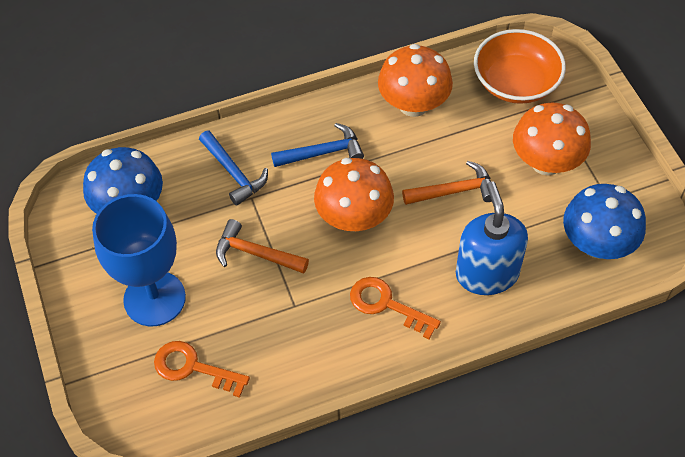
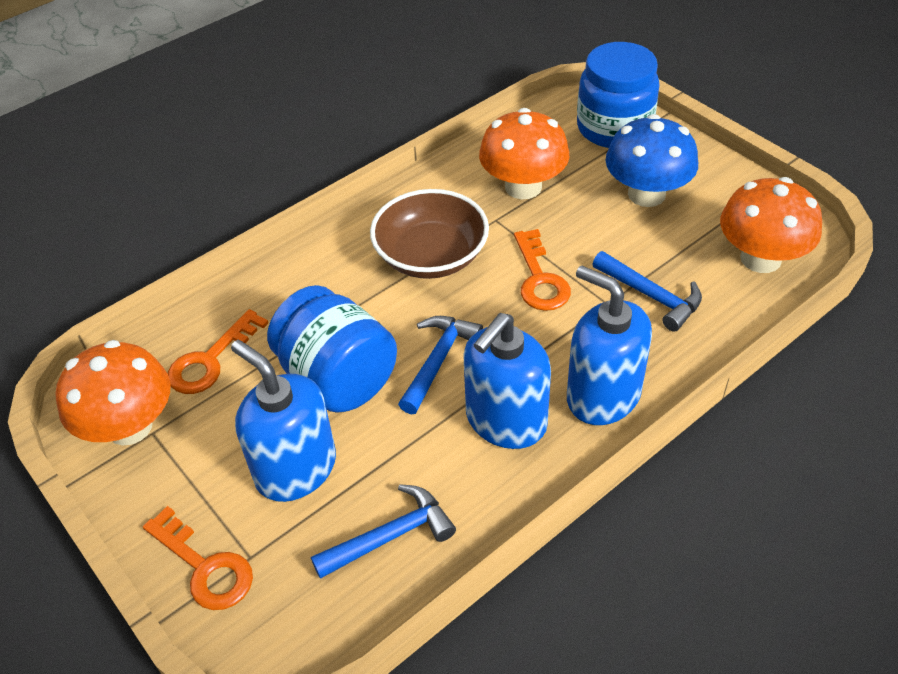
blue goblet: 1 -> 0
blue hammer: 2 -> 3
blue jar: 0 -> 2
blue mushroom: 2 -> 1
blue soap dispenser: 1 -> 3
brown bowl: 0 -> 1
orange bowl: 1 -> 0
orange hammer: 2 -> 0
orange key: 2 -> 3

